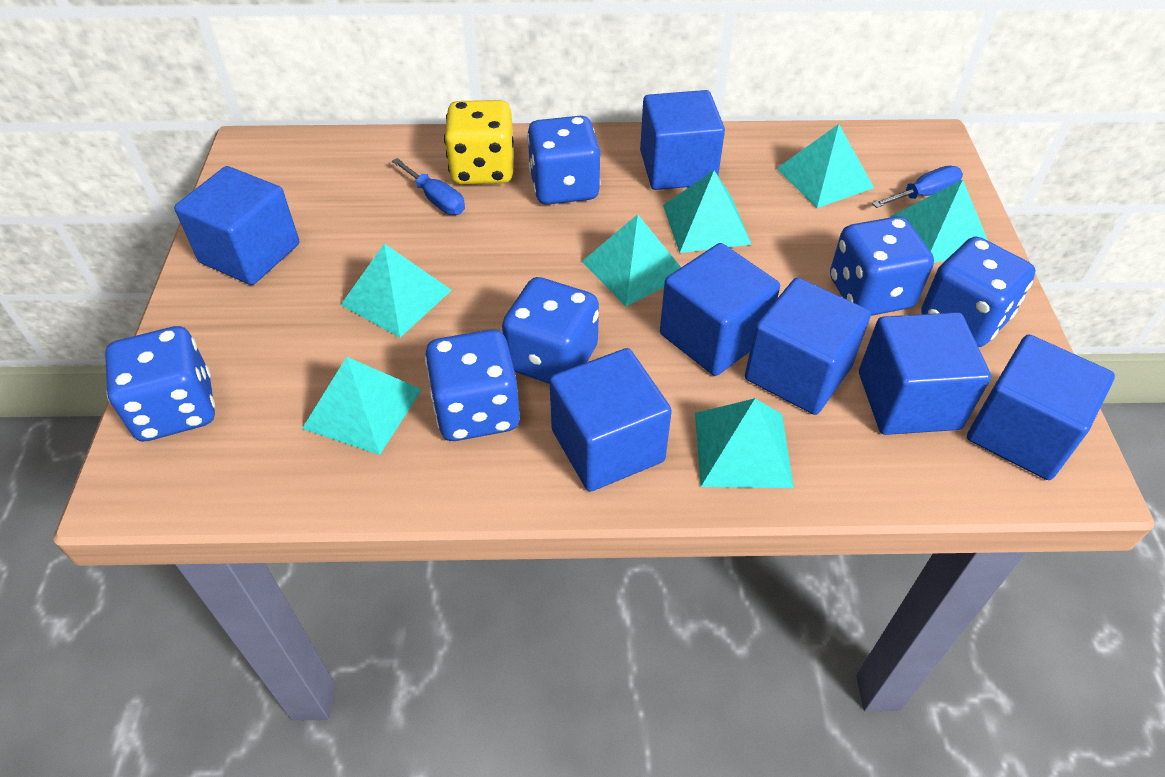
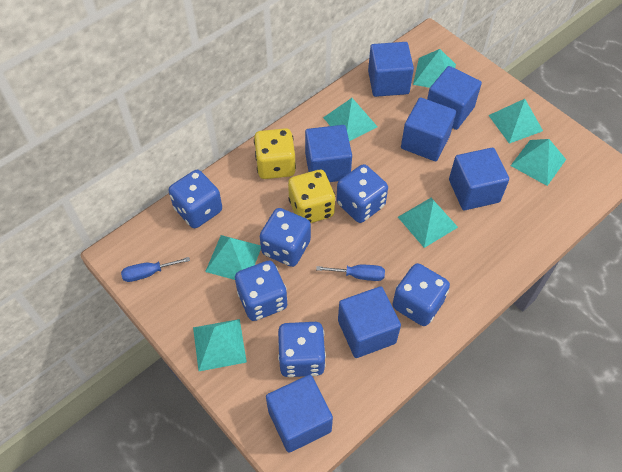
yellow dice: 1 -> 2

